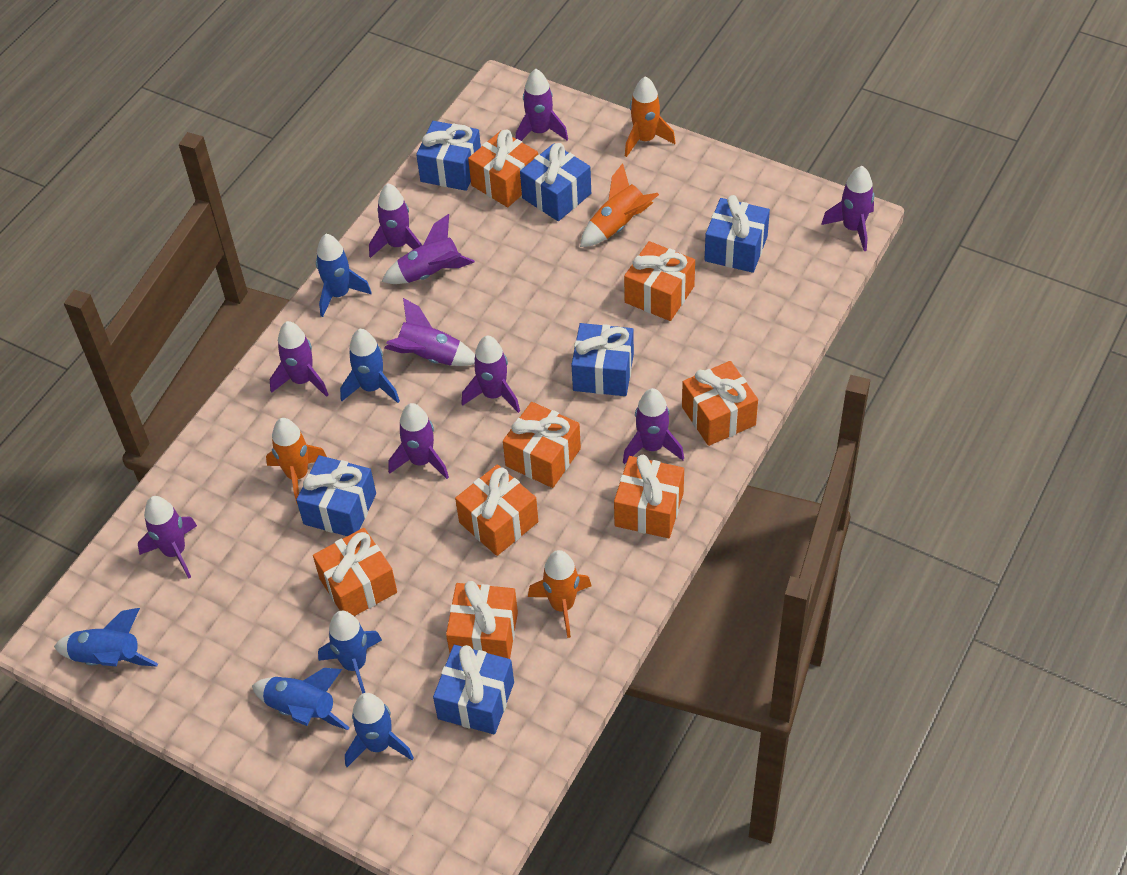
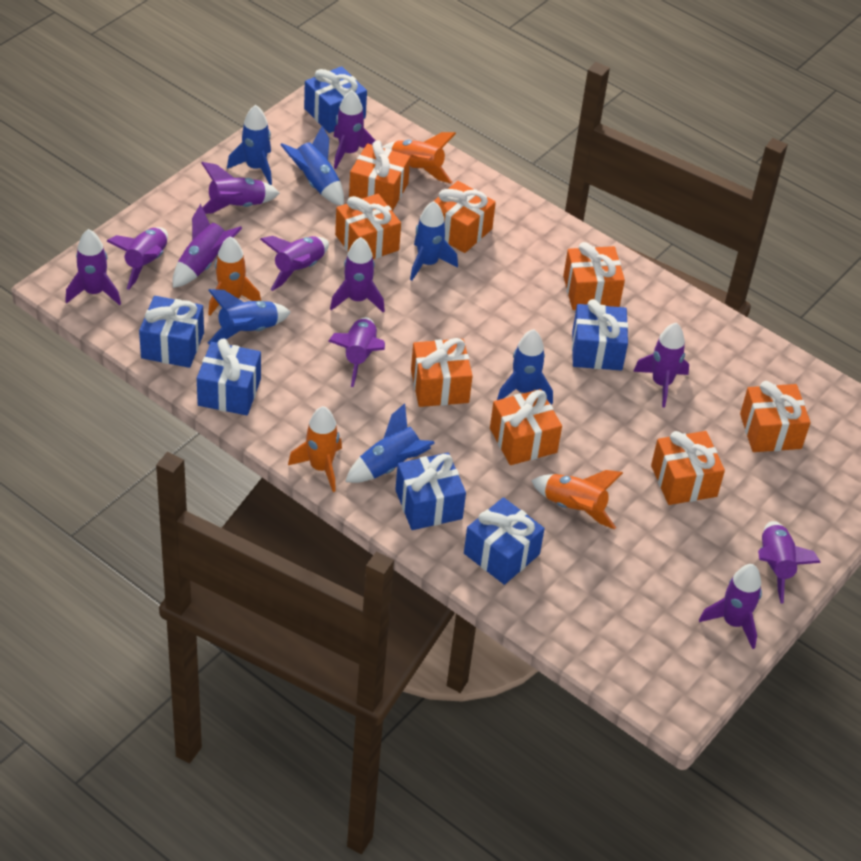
purple rocket: 10 -> 11

